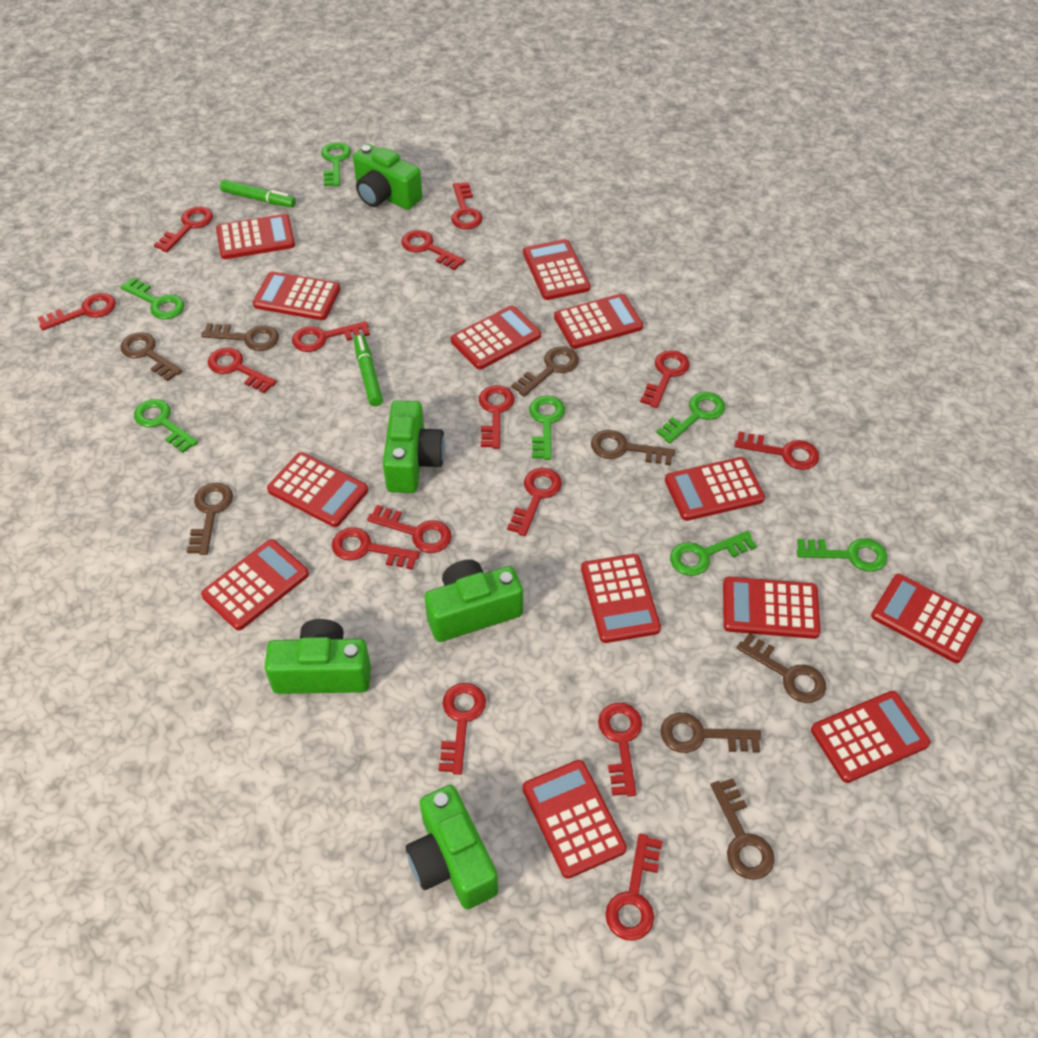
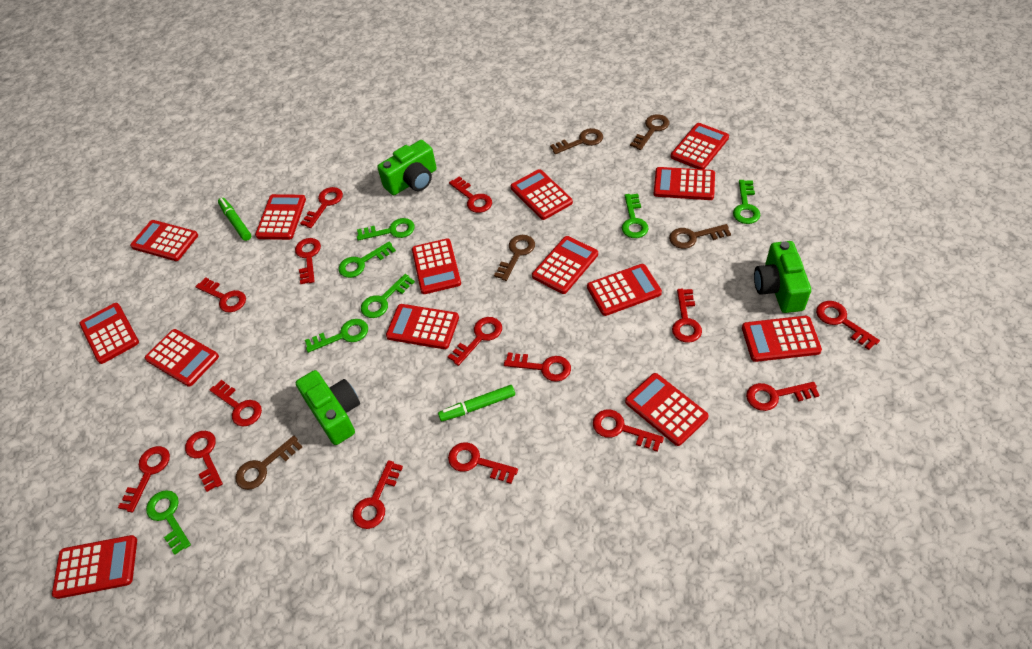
brown key: 8 -> 5
green camera: 5 -> 3
red calculator: 13 -> 14

